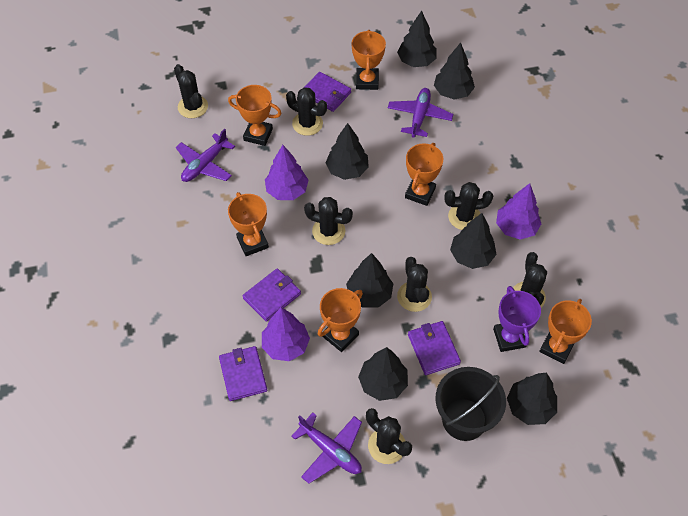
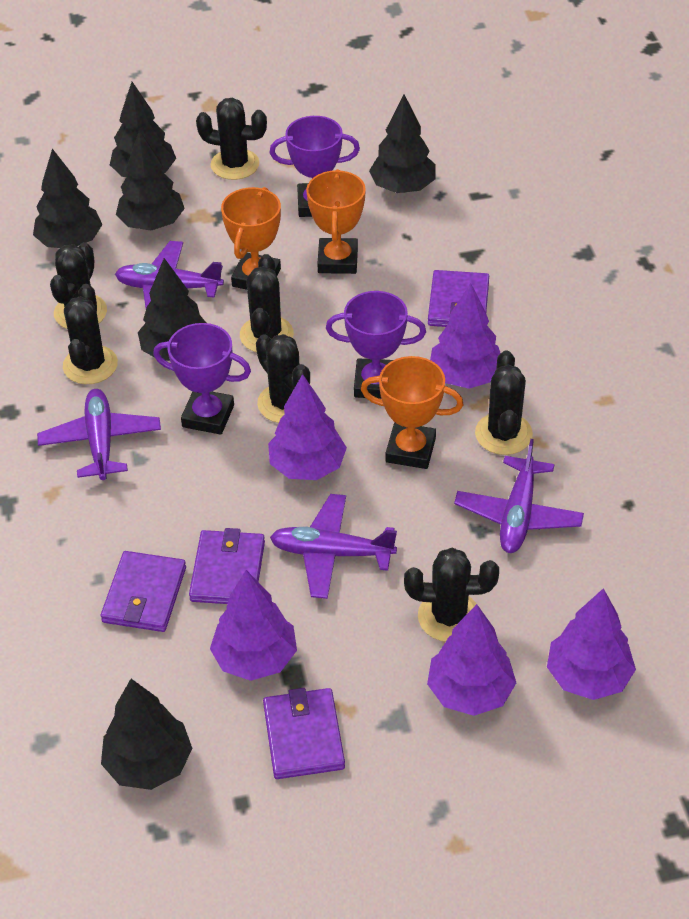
black bucket: 1 -> 0
black tree: 7 -> 6
orange trophy: 6 -> 3
purple plane: 3 -> 4
purple tree: 3 -> 5
purple trophy: 1 -> 3

